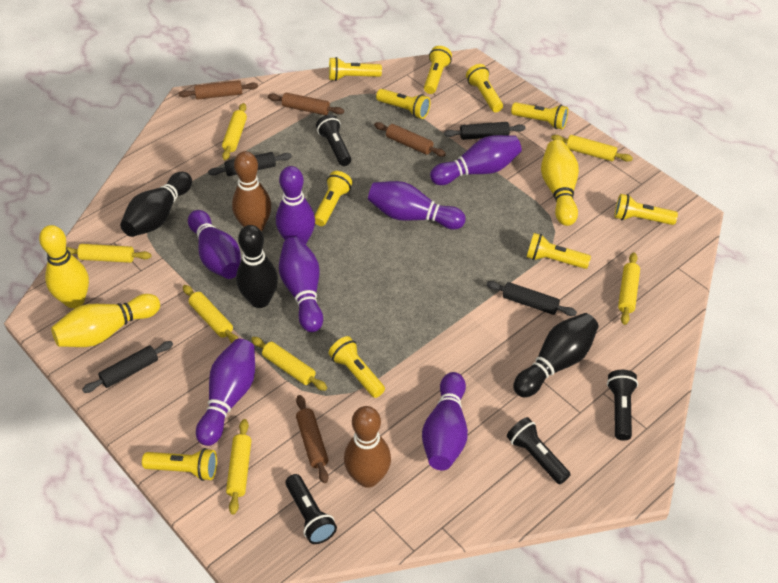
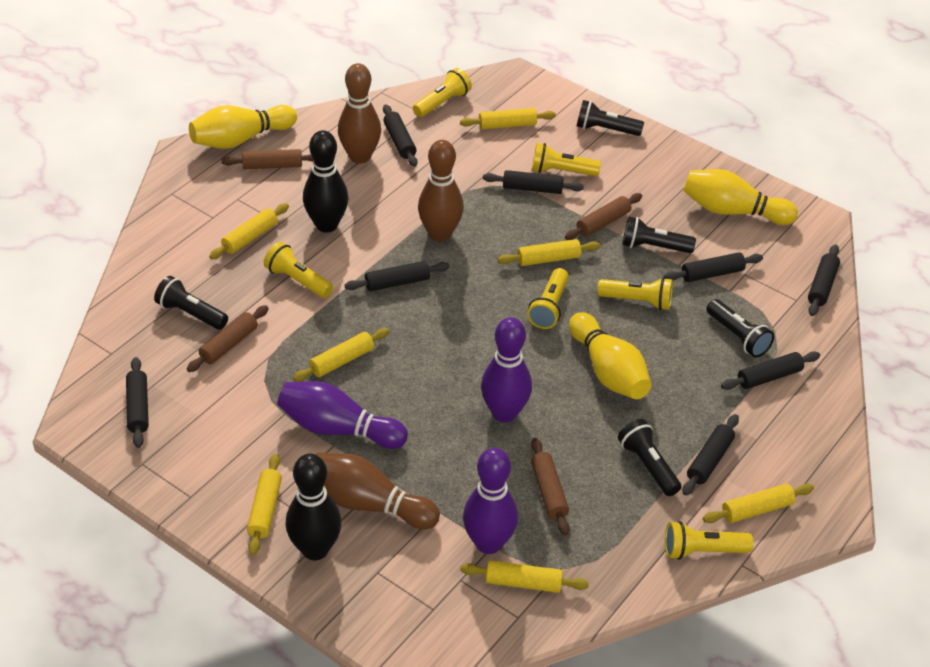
black bowling pin: 3 -> 2
black flashlight: 4 -> 5
black rolling pin: 4 -> 8
brown bowling pin: 2 -> 3
purple bowling pin: 7 -> 3
yellow flashlight: 10 -> 6

